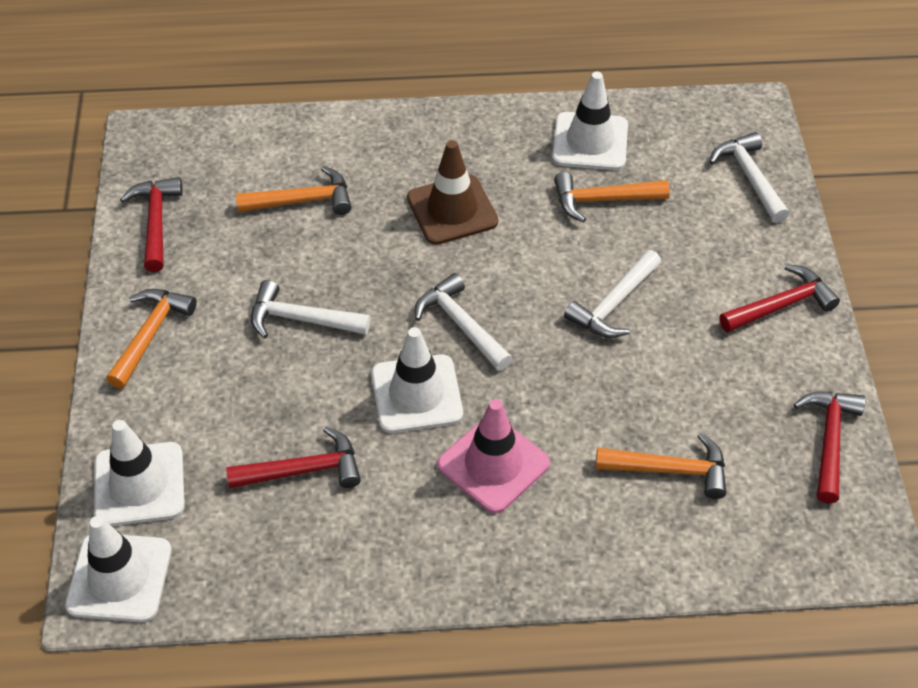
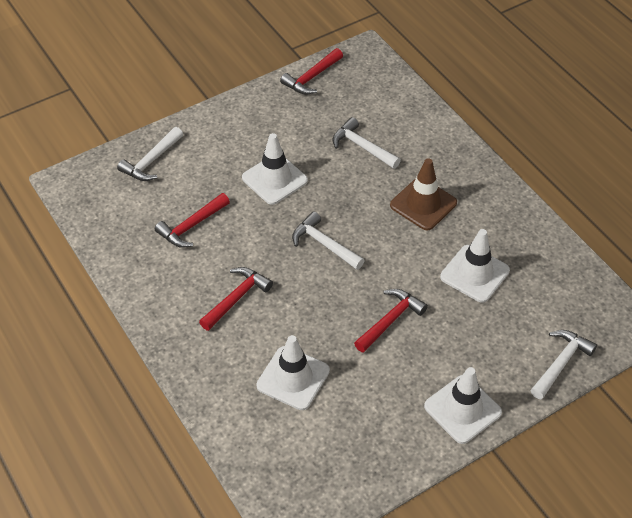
orange hammer: 4 -> 0
pink traffic cone: 1 -> 0

